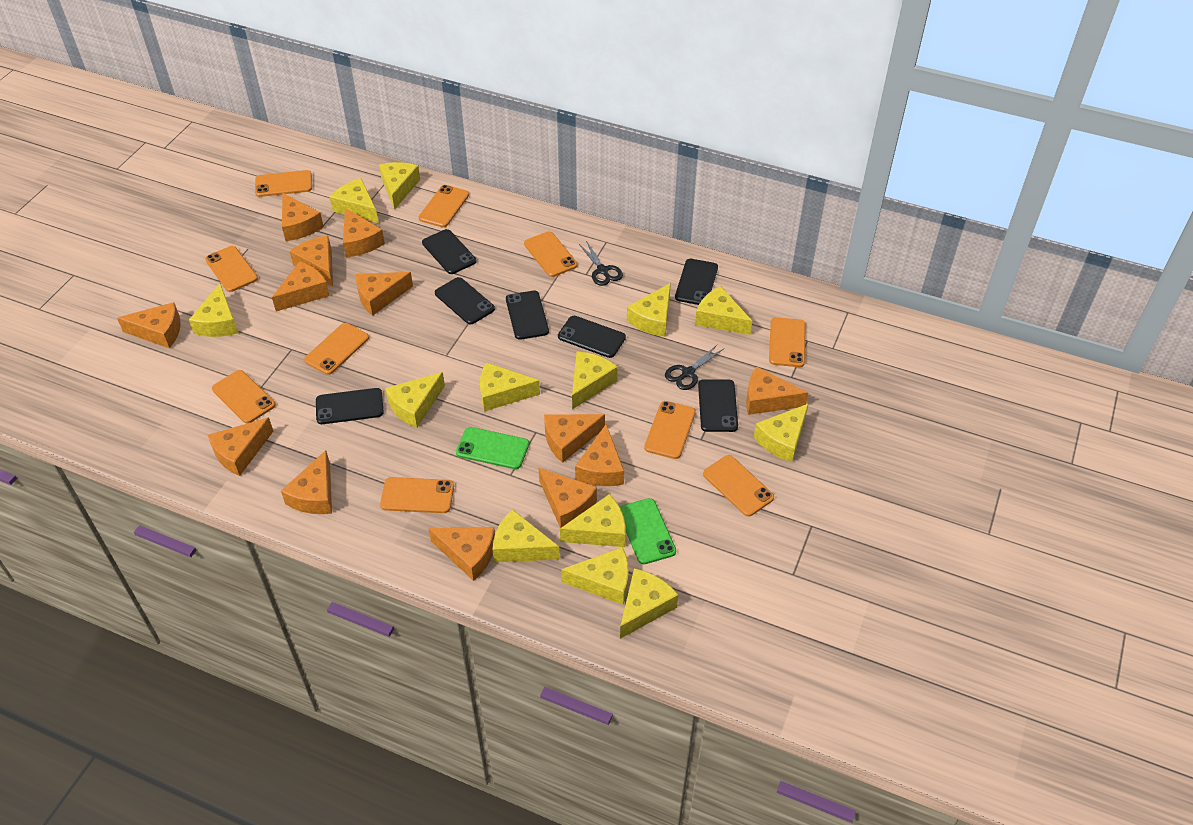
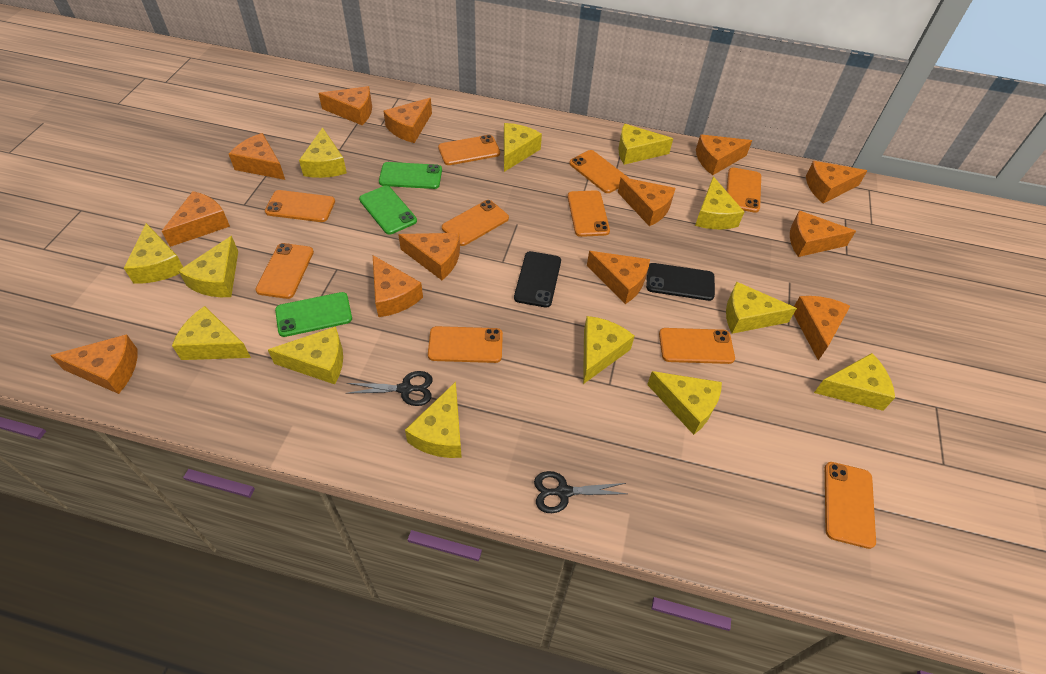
black phone: 7 -> 2
green phone: 2 -> 3

